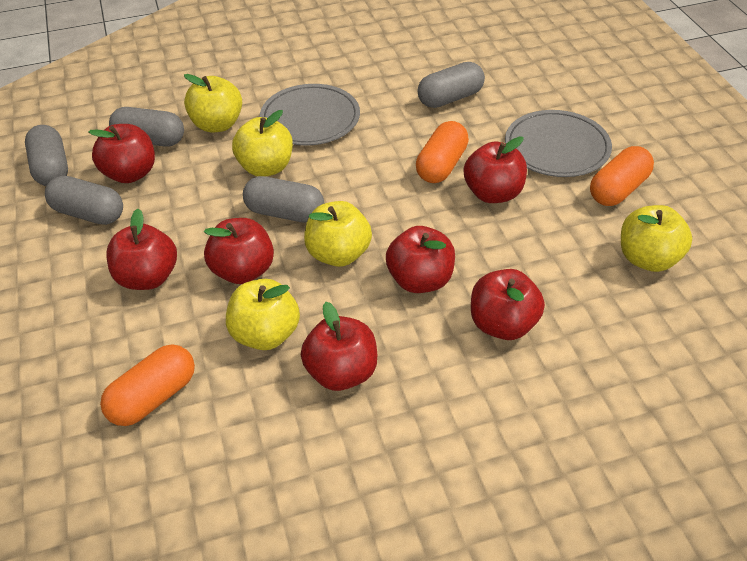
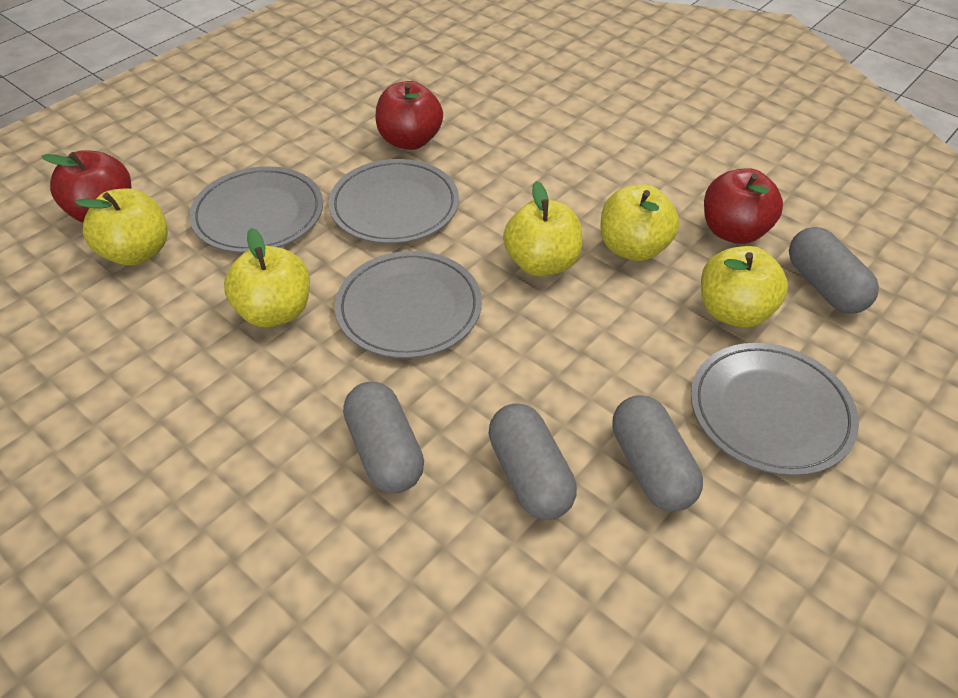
grey capsule: 5 -> 4
grey plate: 2 -> 4
orange capsule: 3 -> 0
red apple: 7 -> 3

